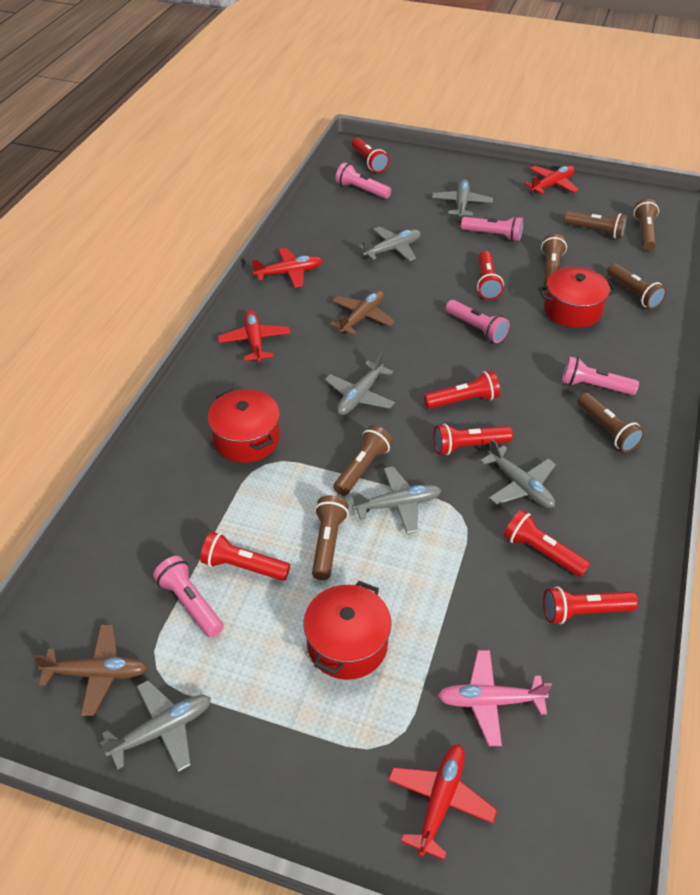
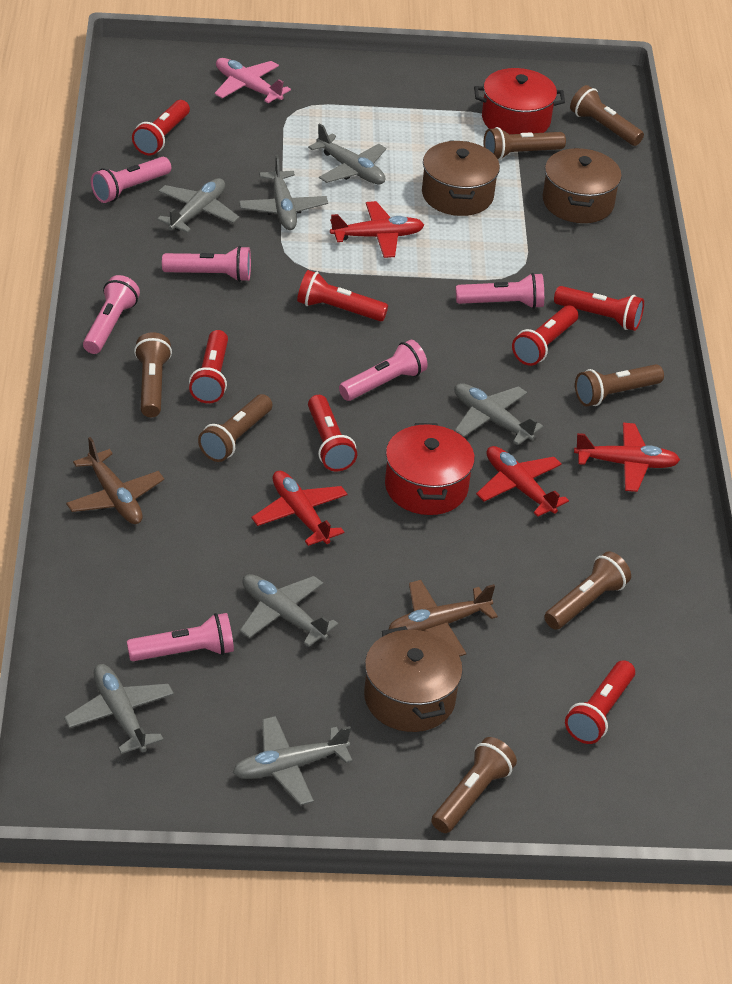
brown pot: 0 -> 3
grey plane: 6 -> 7
pink flashlight: 5 -> 6
red pot: 3 -> 2

